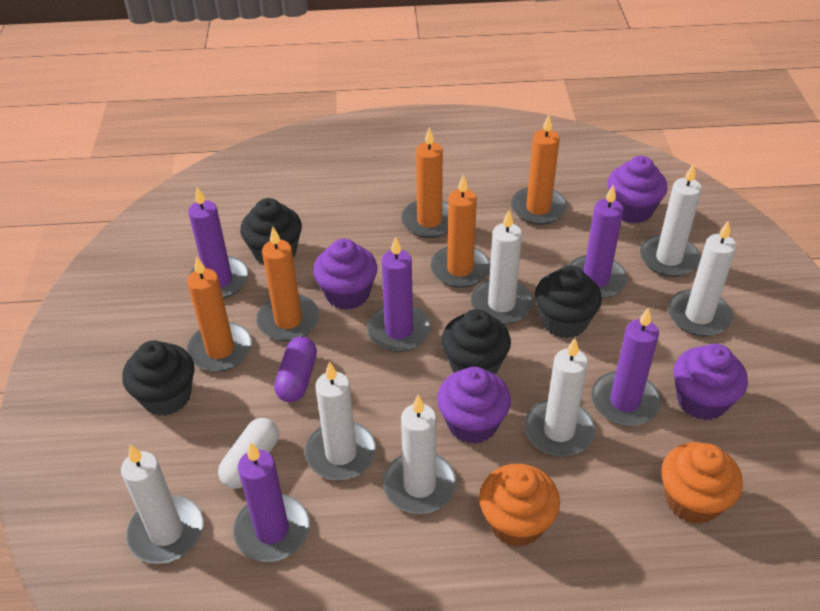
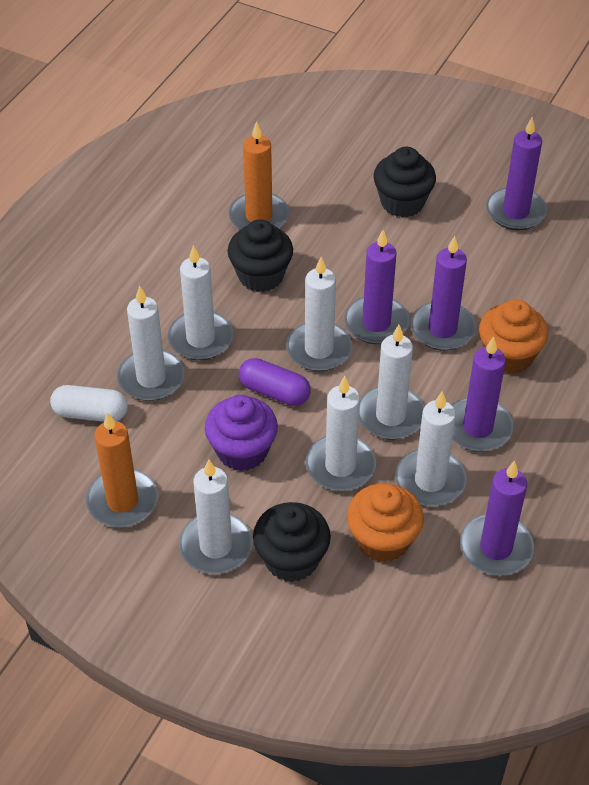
black cupcake: 4 -> 3
orange candle: 5 -> 2
purple cupcake: 4 -> 1

